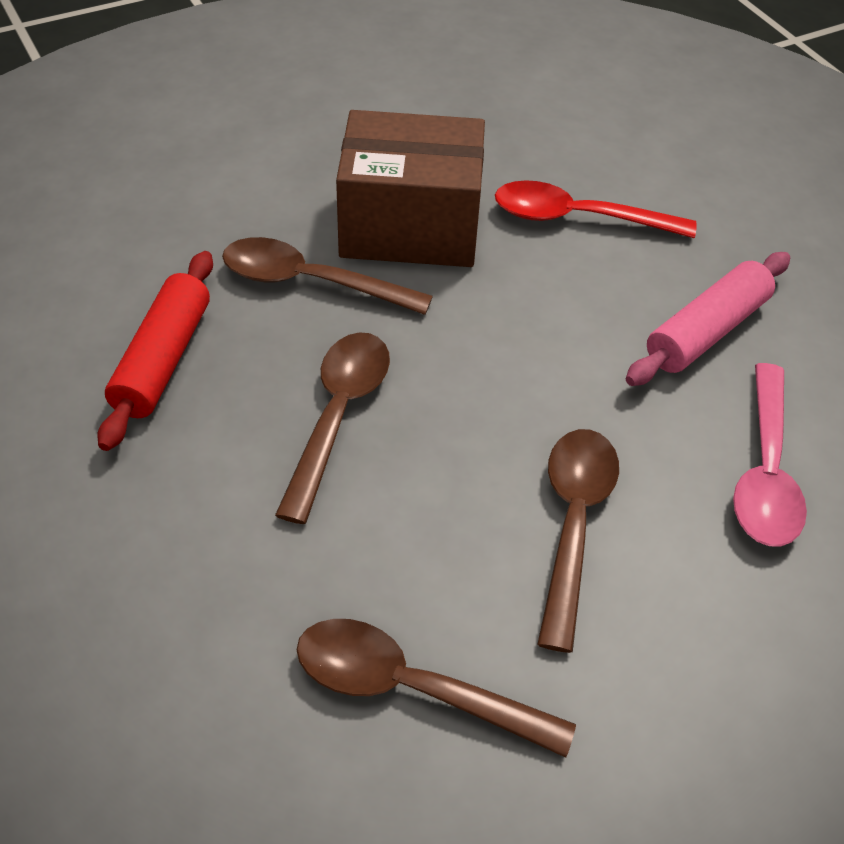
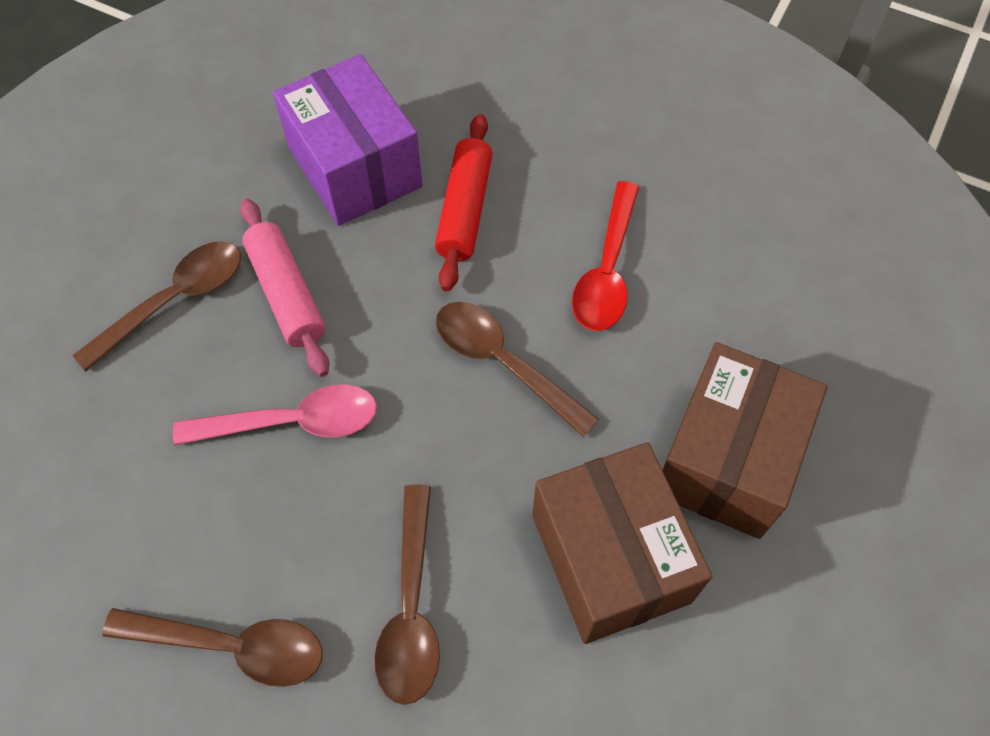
brown box: 1 -> 2
purple box: 0 -> 1

